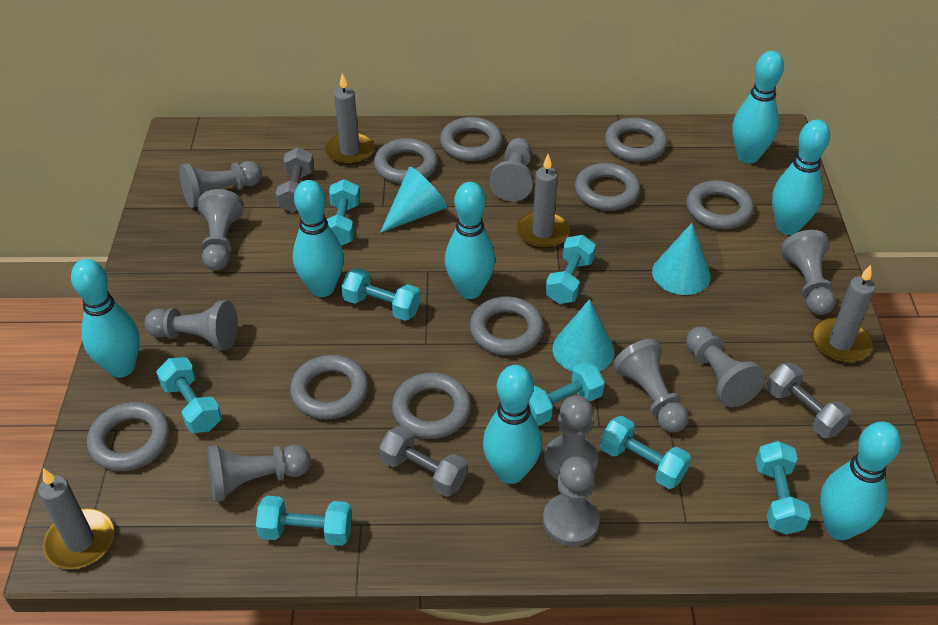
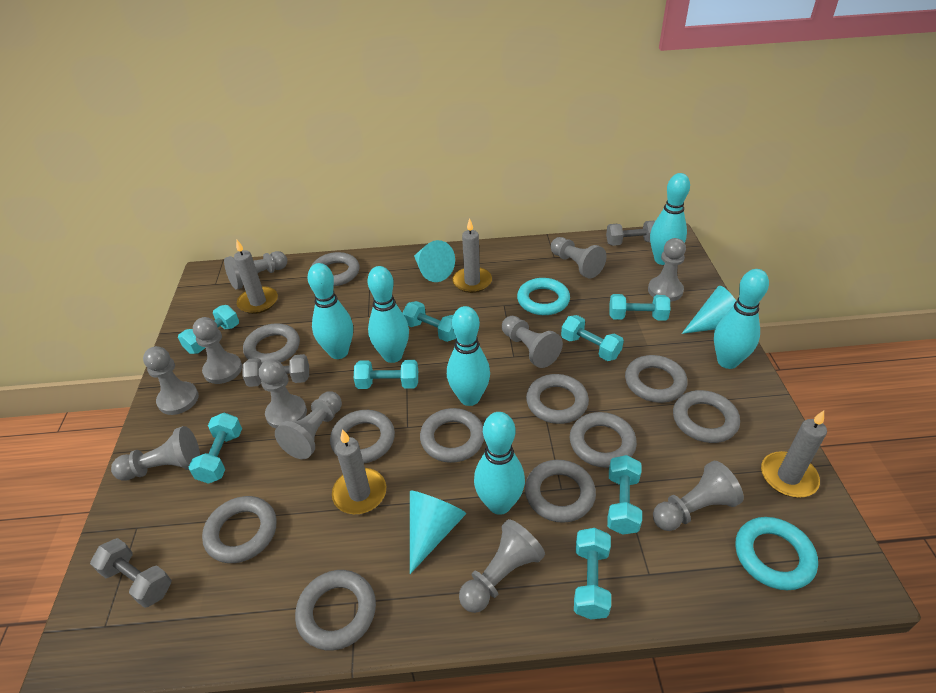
grey pawn: 10 -> 11
grey ring: 9 -> 11
turquoise bowling pin: 7 -> 6
turquoise ring: 0 -> 2

